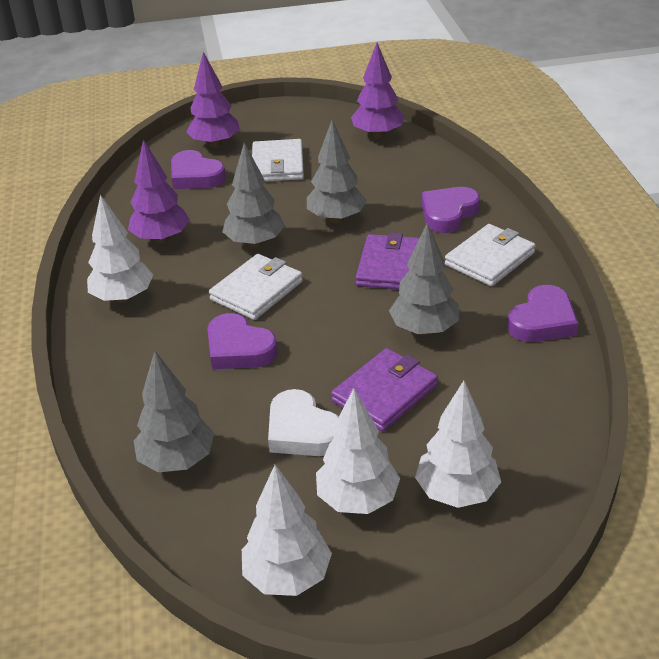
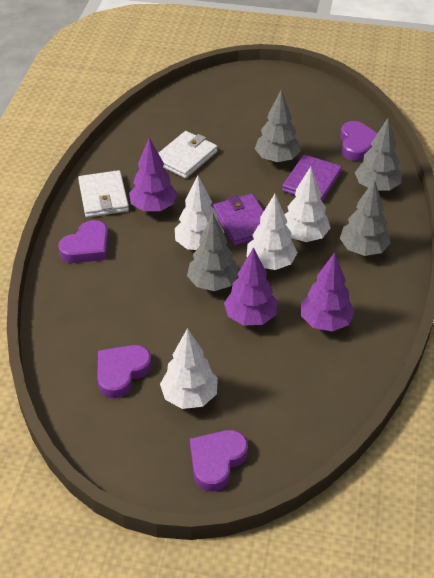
white heart: 1 -> 0
white wallet: 3 -> 2

